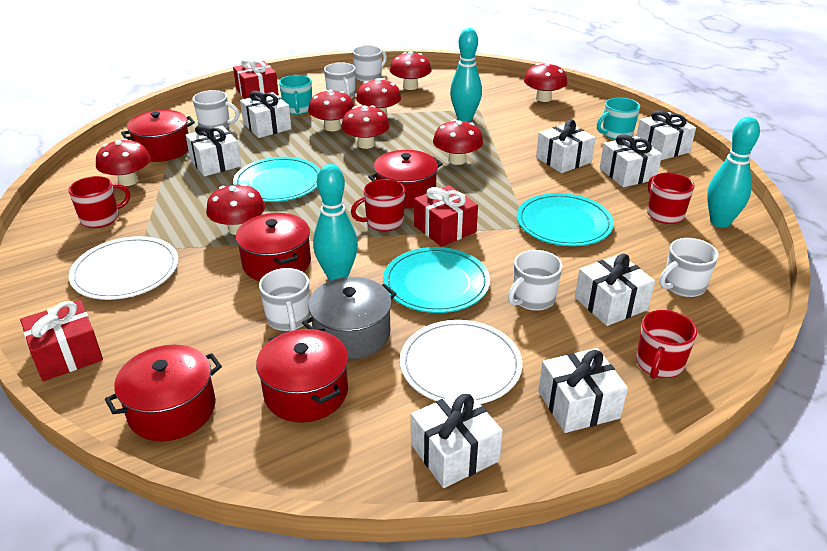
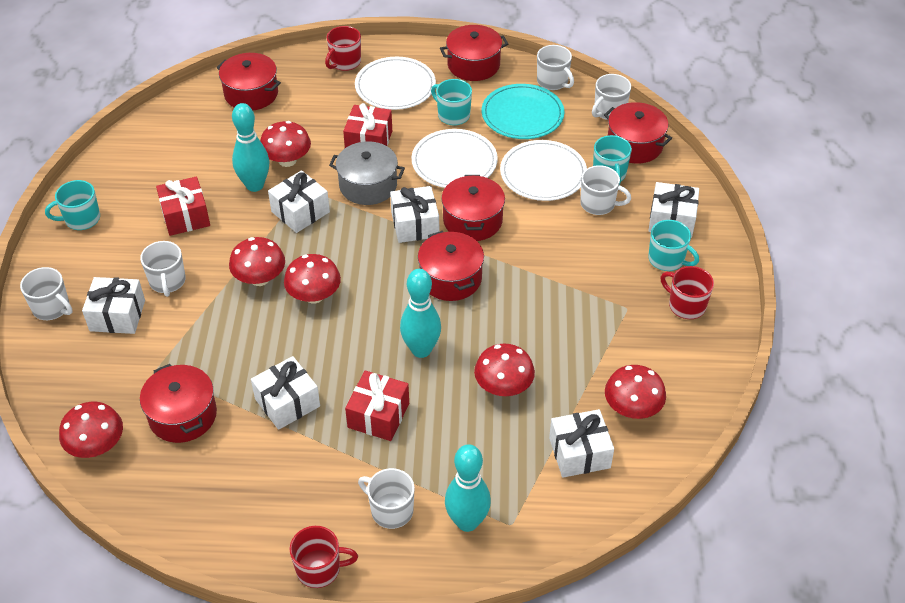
red mug: 4 -> 3
red mushroom: 8 -> 6
red pot: 5 -> 6
turquoise mug: 2 -> 4
turquoise plate: 3 -> 1
white gift: 8 -> 6
white plate: 2 -> 3

